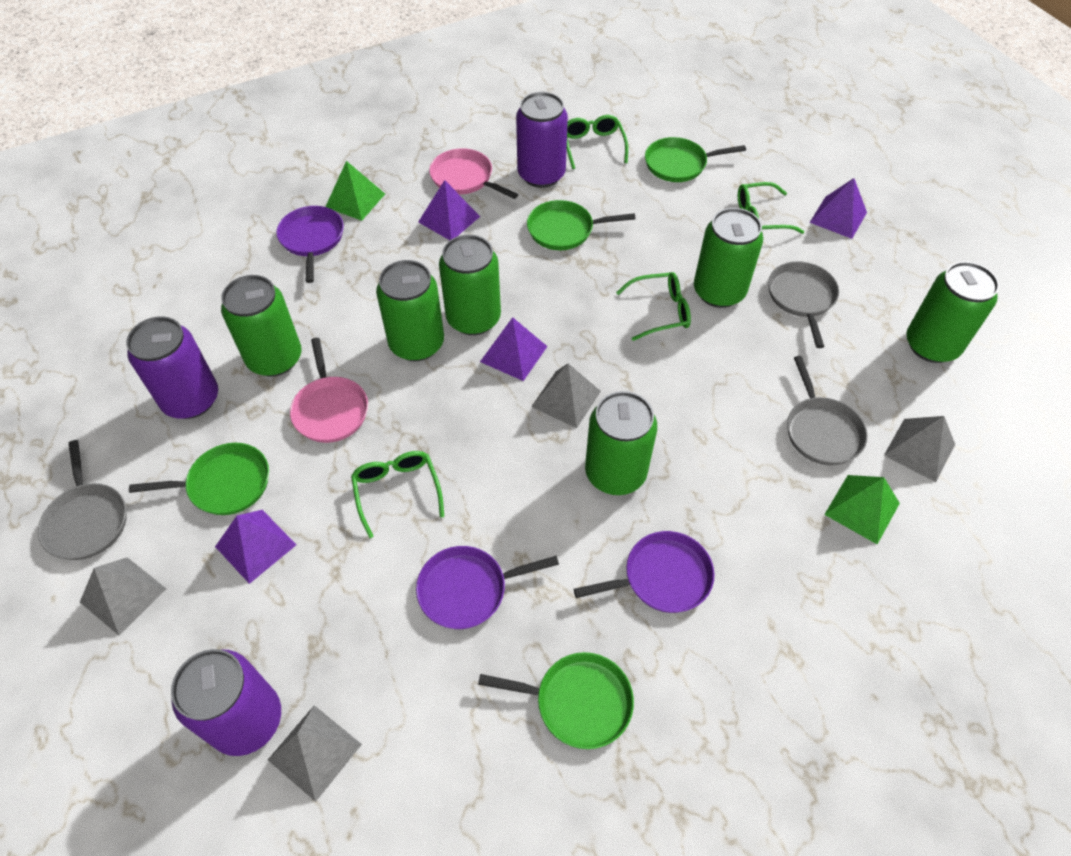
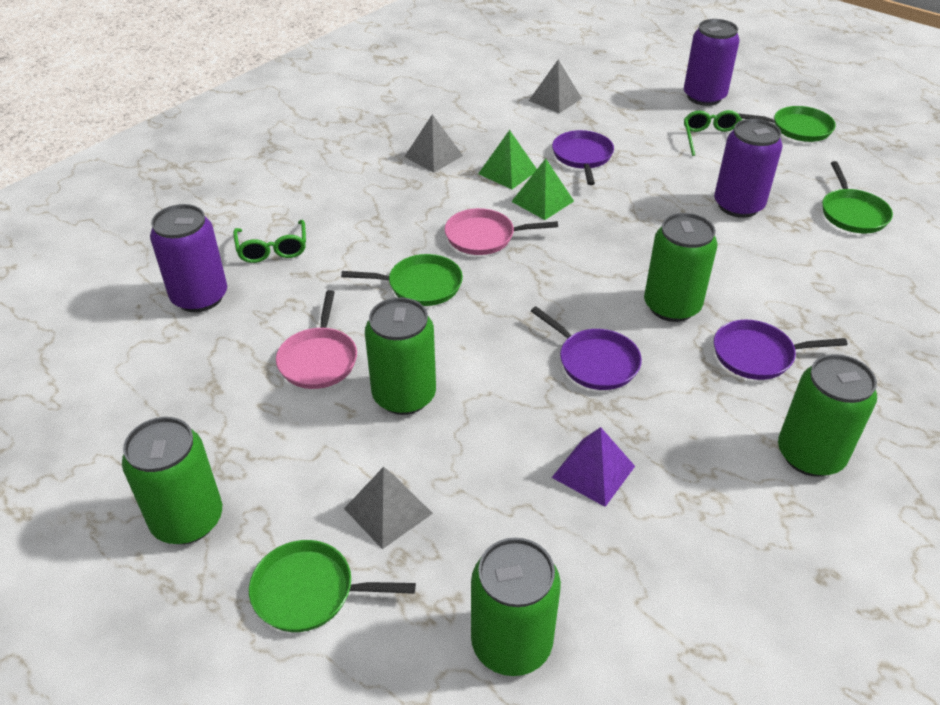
green can: 6 -> 5
green glasses: 4 -> 2
grey pan: 3 -> 0
grey pyramid: 4 -> 3
purple pyramid: 4 -> 1

